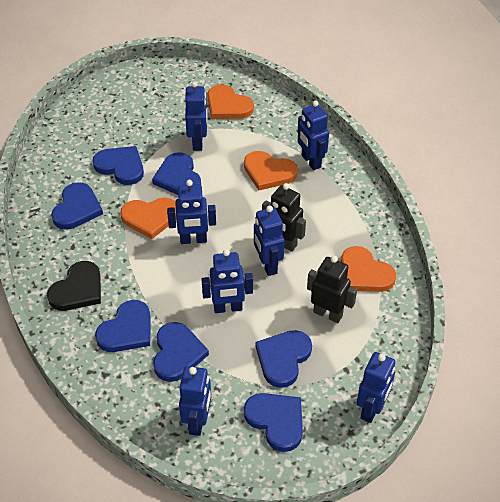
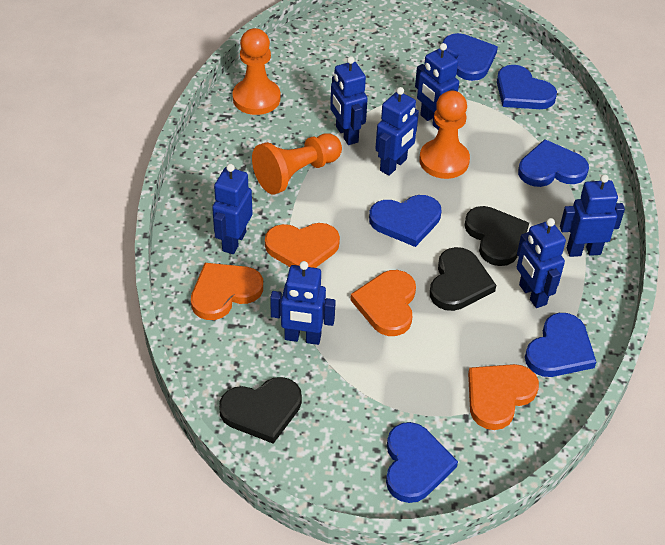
black heart: 1 -> 3
black robot: 2 -> 0
blue heart: 7 -> 6
orange pawn: 0 -> 3

